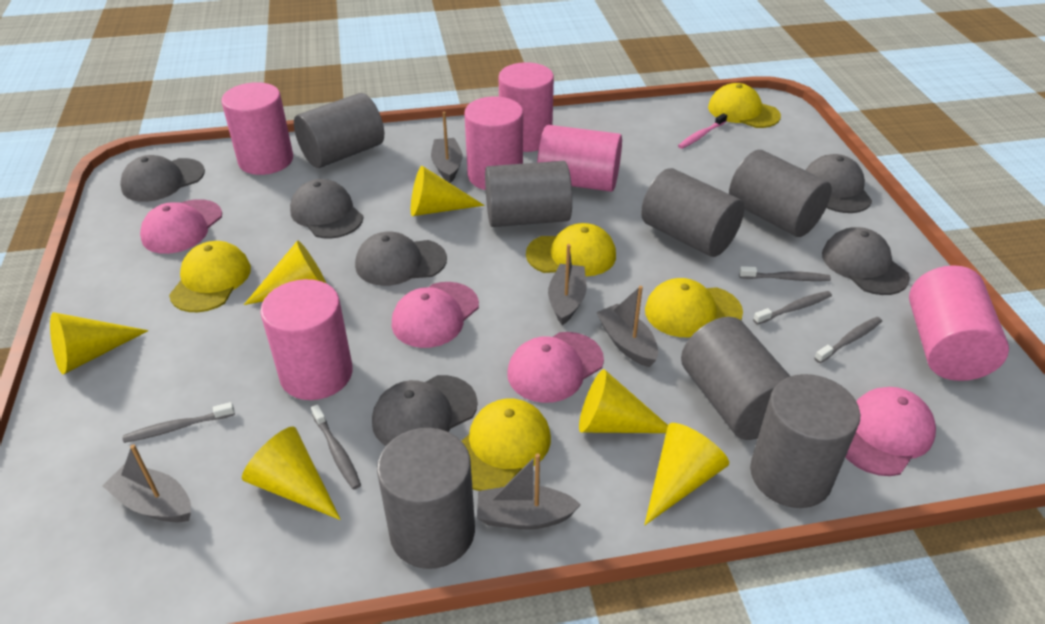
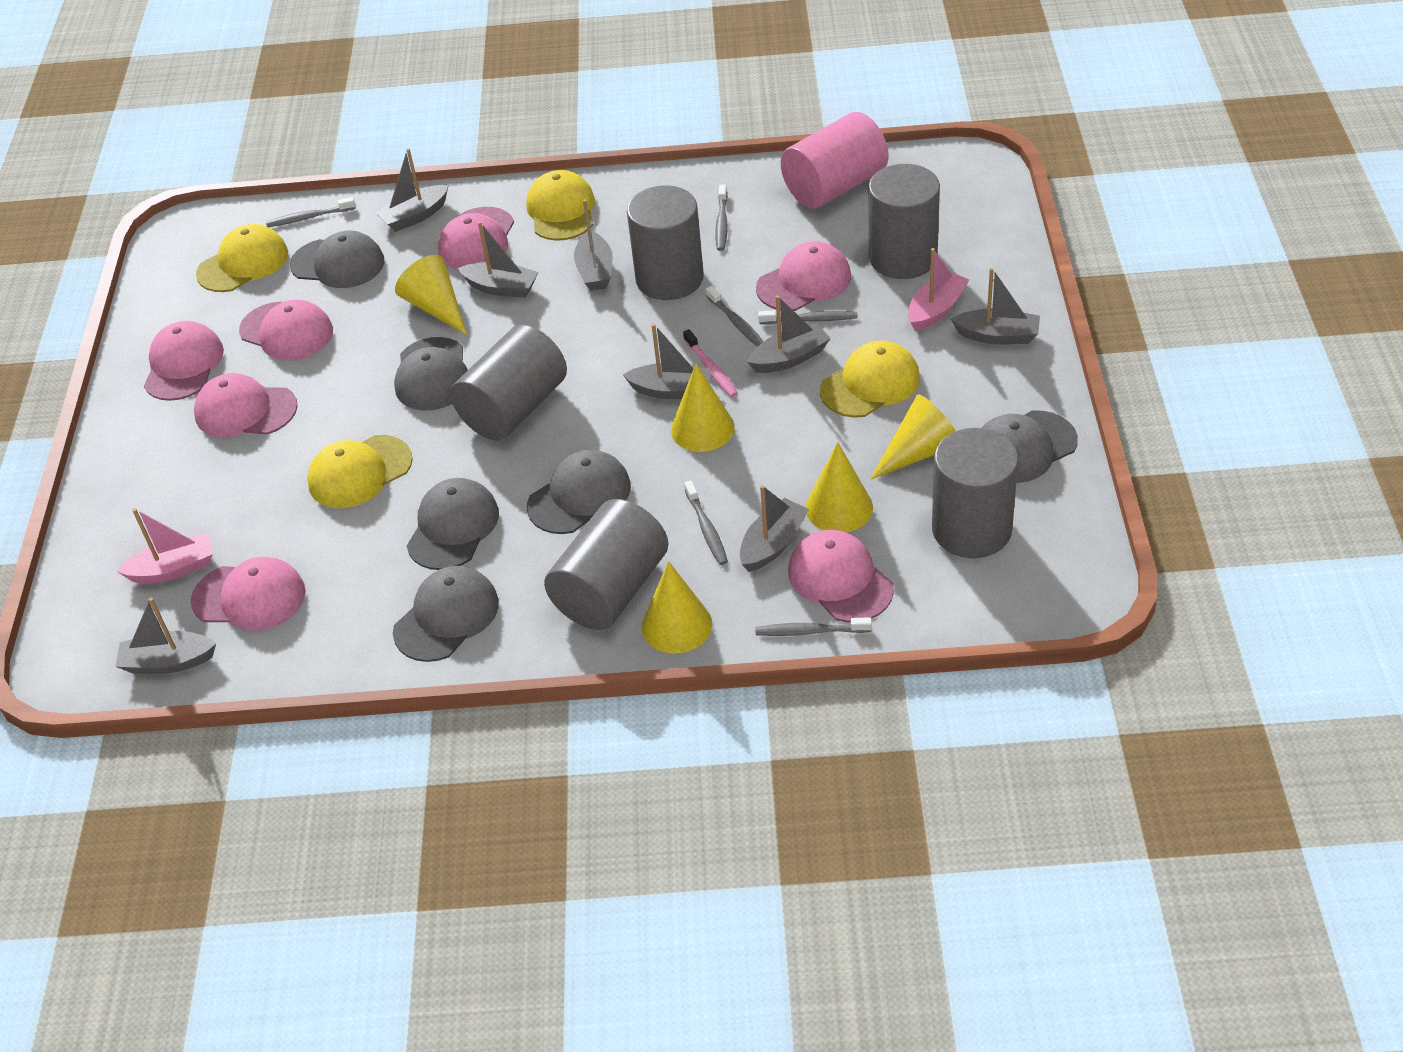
grey boat: 5 -> 8
grey cylinder: 7 -> 5
grey toothbrush: 5 -> 6
pink boat: 0 -> 2
pink cap: 4 -> 7
pink cylinder: 6 -> 1
yellow cap: 5 -> 4
yellow cone: 6 -> 5

